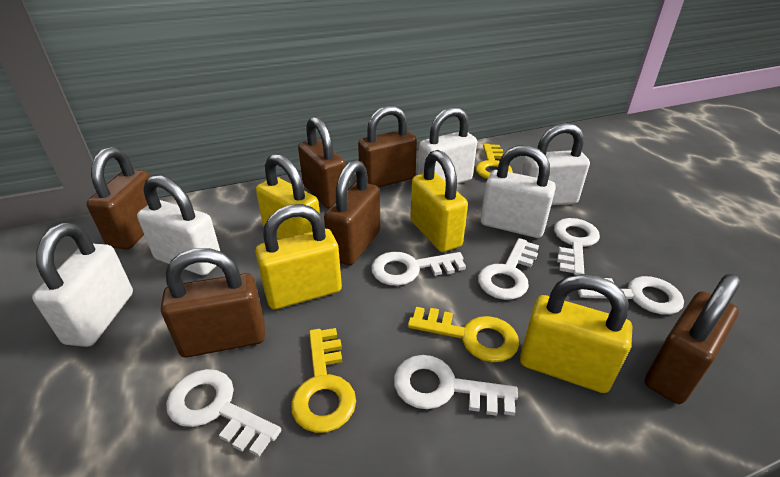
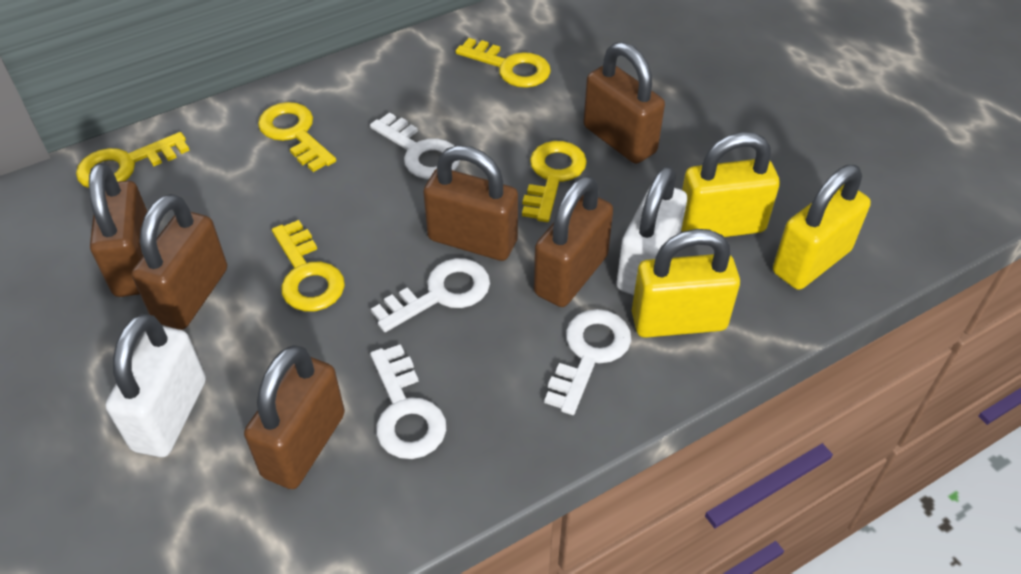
white key: 6 -> 4
white padlock: 5 -> 2
yellow key: 3 -> 5
yellow padlock: 4 -> 3

